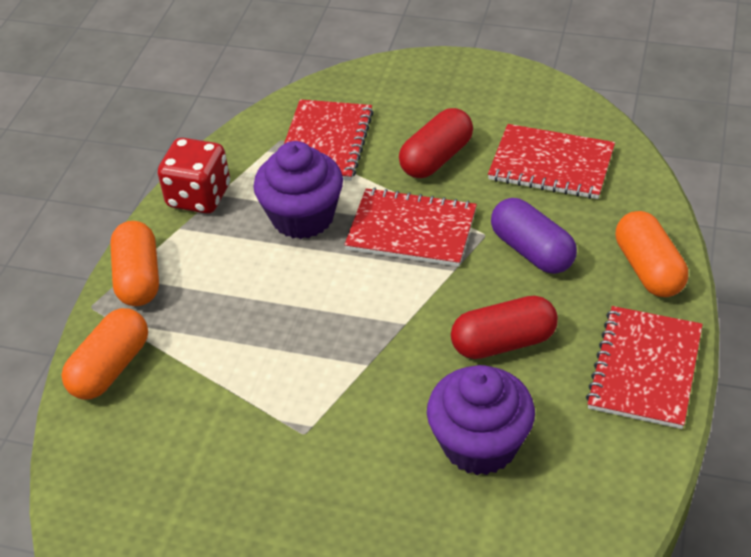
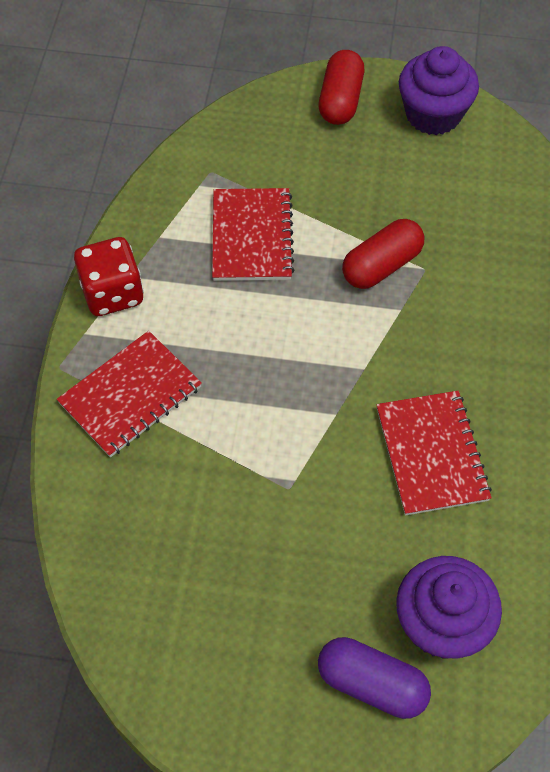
orange capsule: 3 -> 0
red notebook: 4 -> 3

